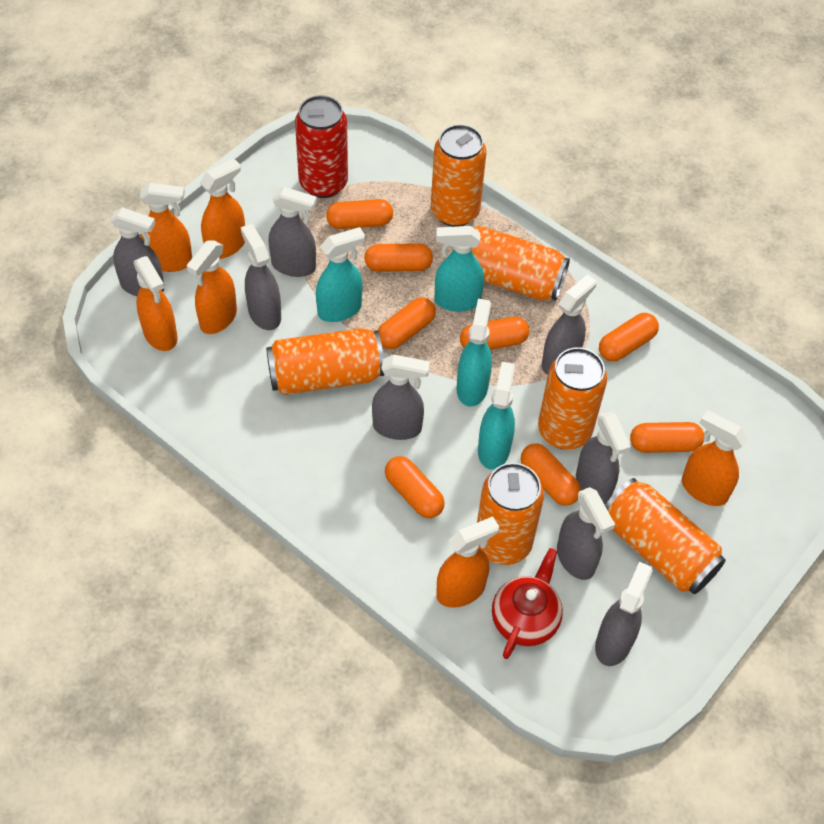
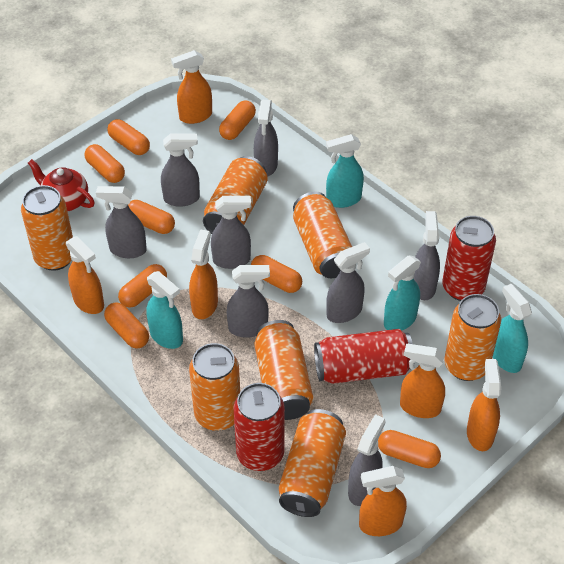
orange can: 6 -> 7
red can: 1 -> 3

